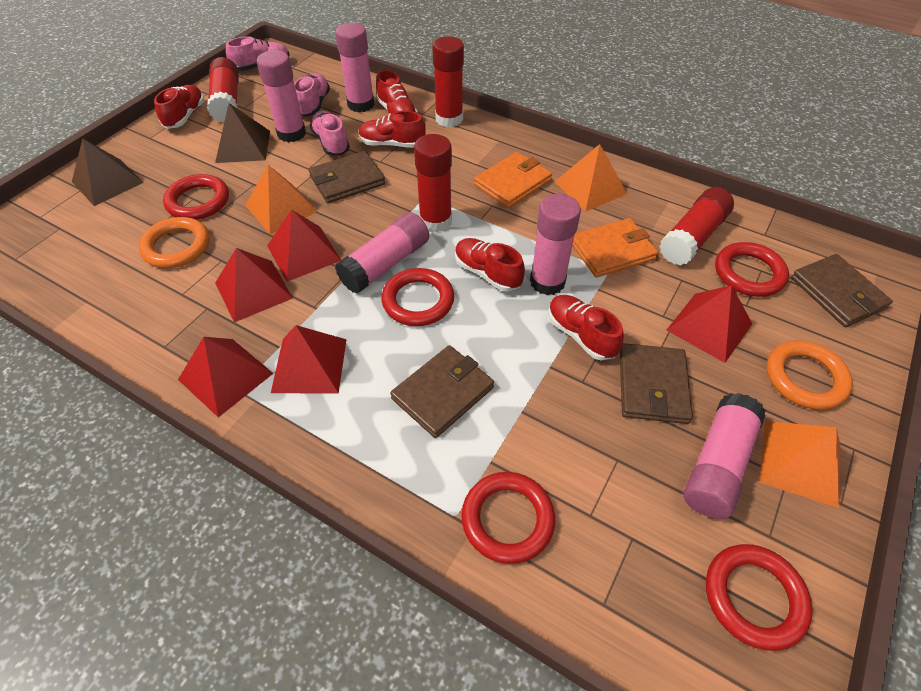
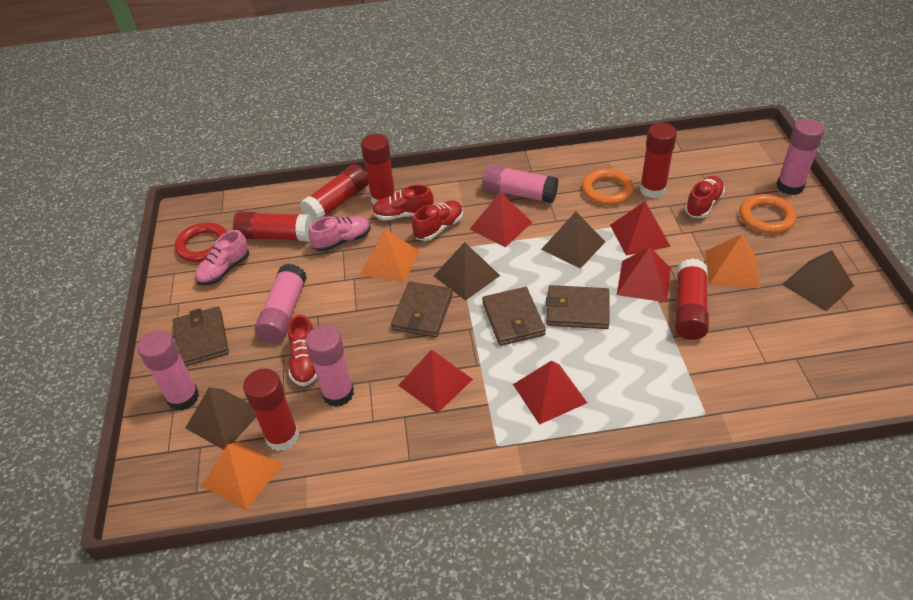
brown pyramid: 2 -> 4
orange wallet: 2 -> 0
pink shoe: 3 -> 2
red glue stick: 4 -> 6
red ring: 5 -> 1
red shoe: 5 -> 4

